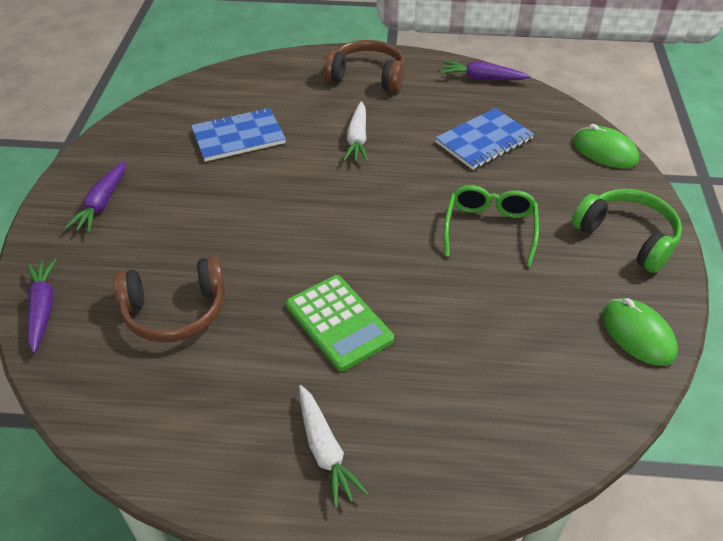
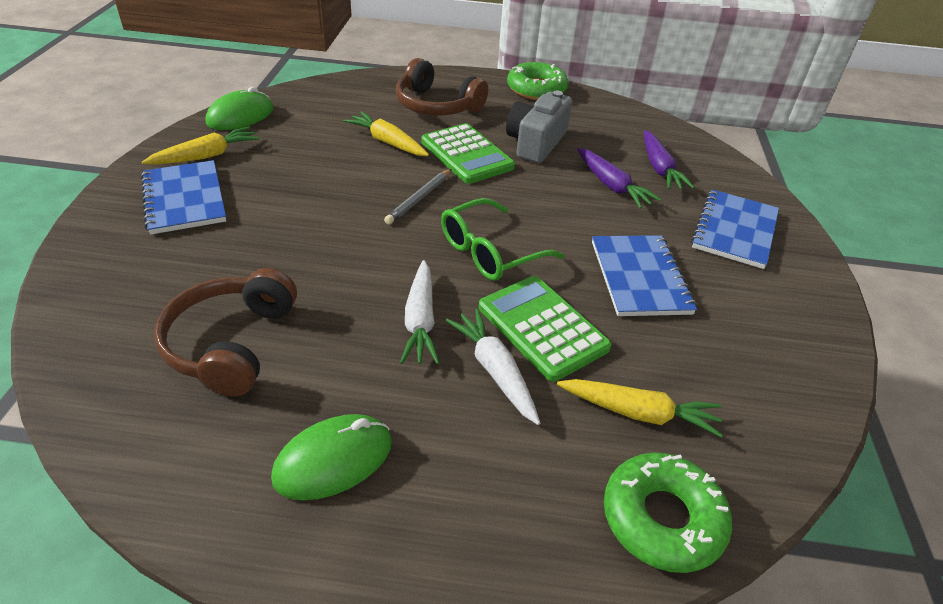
blue notebook: 2 -> 3
green calculator: 1 -> 2
green donut: 0 -> 2
green headphones: 1 -> 0
grey camera: 0 -> 1
grey pencil: 0 -> 1
purple carrot: 3 -> 2
yellow carrot: 0 -> 3

